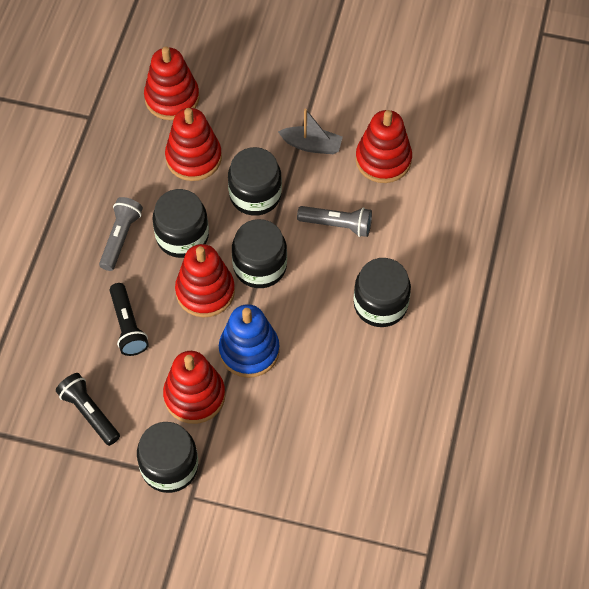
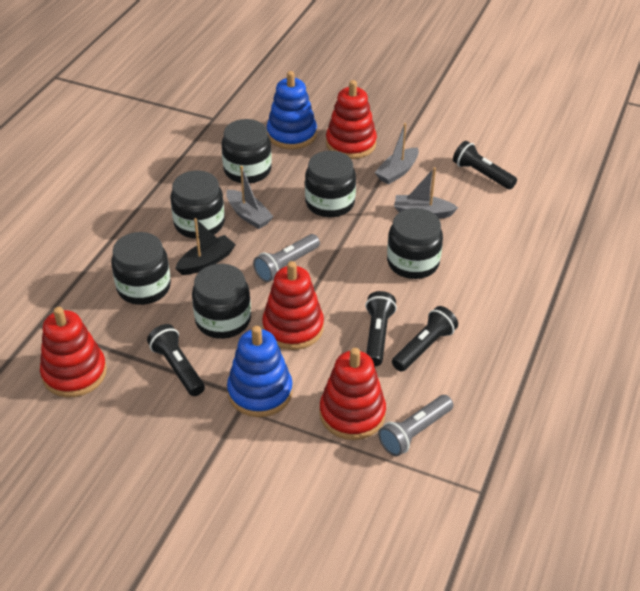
black boat: 0 -> 1
black flashlight: 2 -> 4
black jar: 5 -> 6
blue stacking toy: 1 -> 2
grey boat: 1 -> 3
red stacking toy: 5 -> 4

